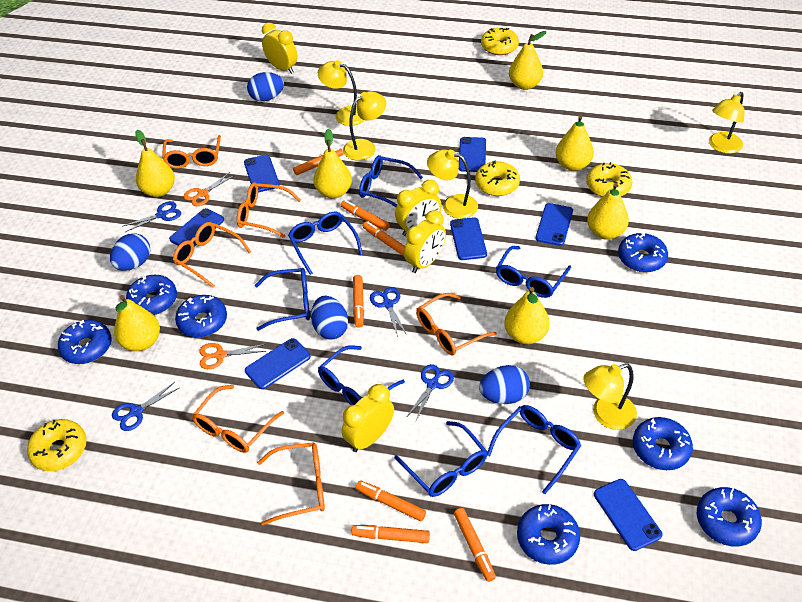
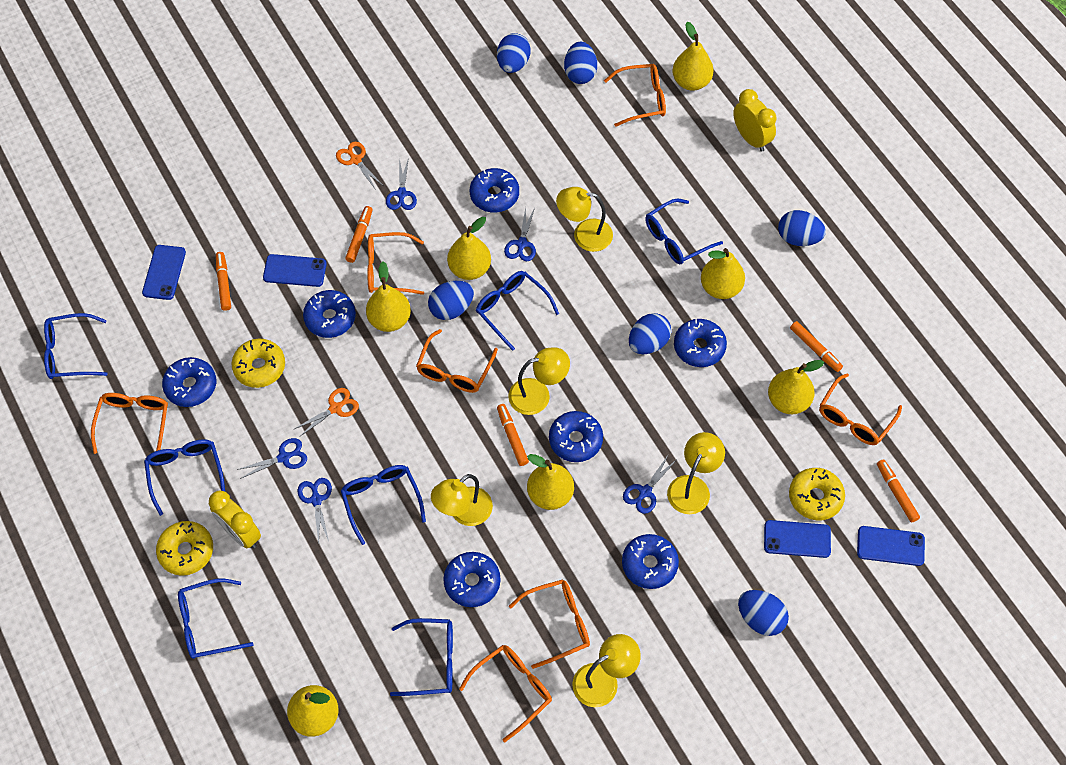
blue egg: 4 -> 6
blue phone: 7 -> 4
blue scissors: 4 -> 5
orange glasses: 6 -> 7
orange marker: 7 -> 5
yellow clock: 4 -> 2
yellow donut: 4 -> 3

